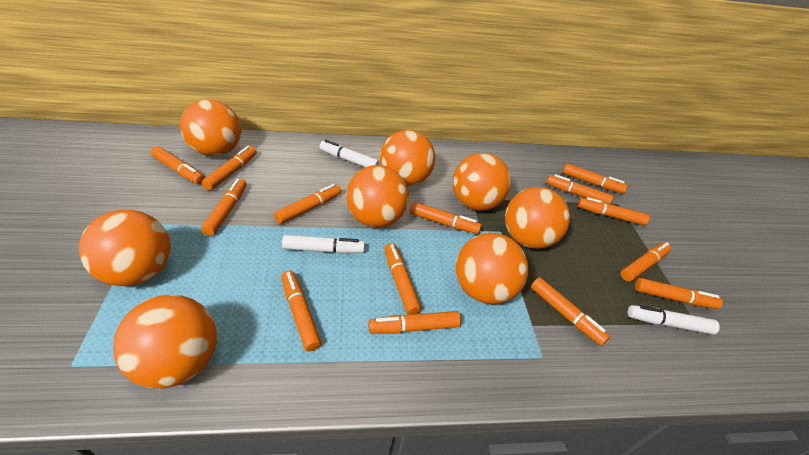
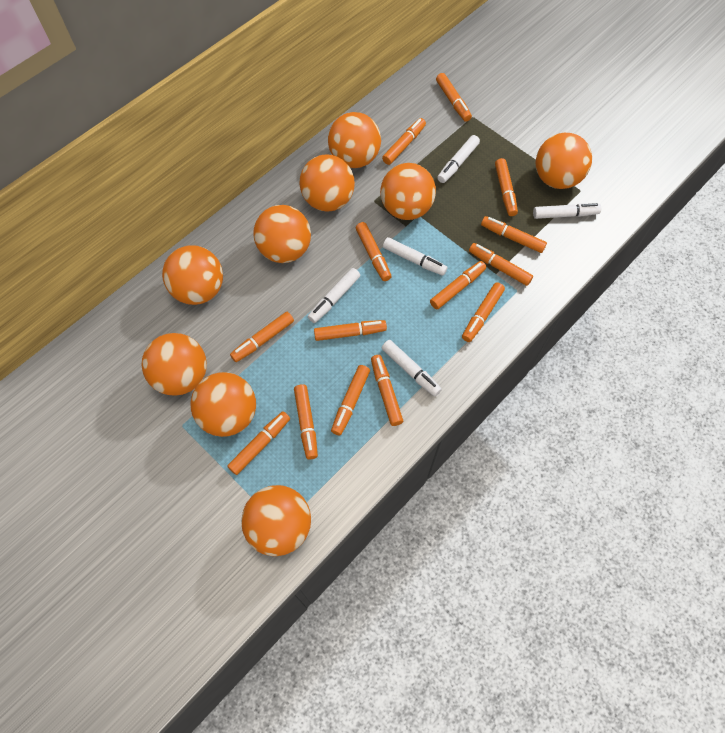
orange ball: 8 -> 9
white marker: 3 -> 5

